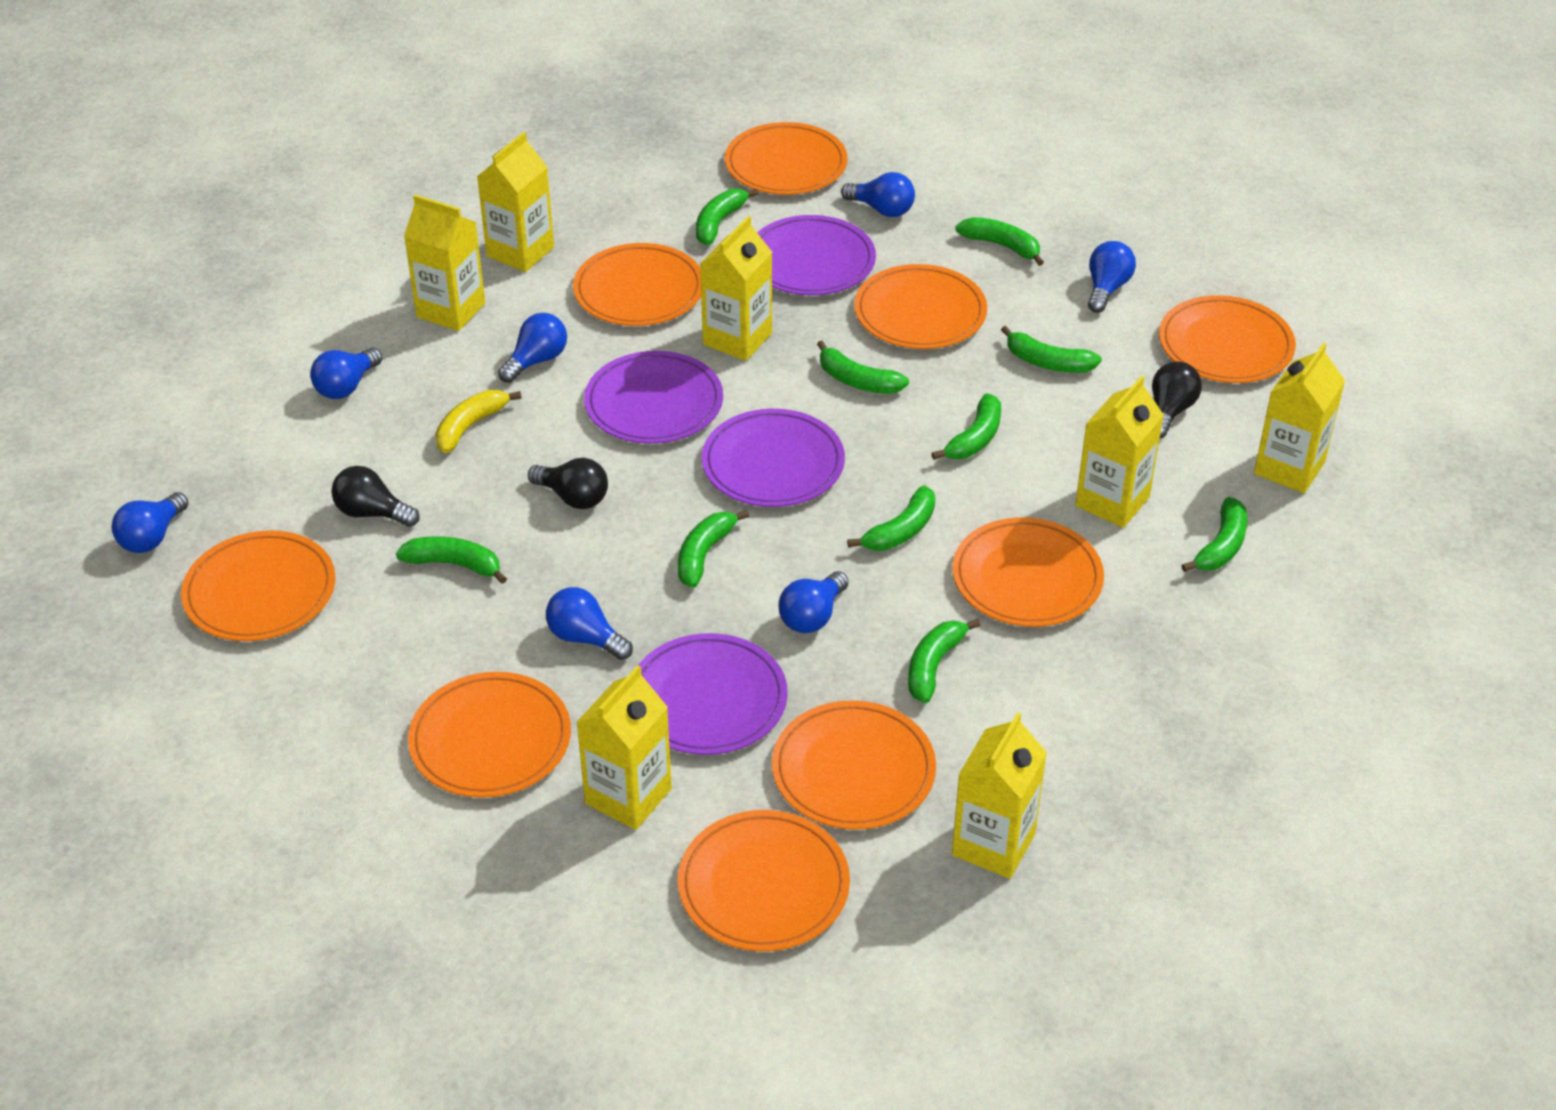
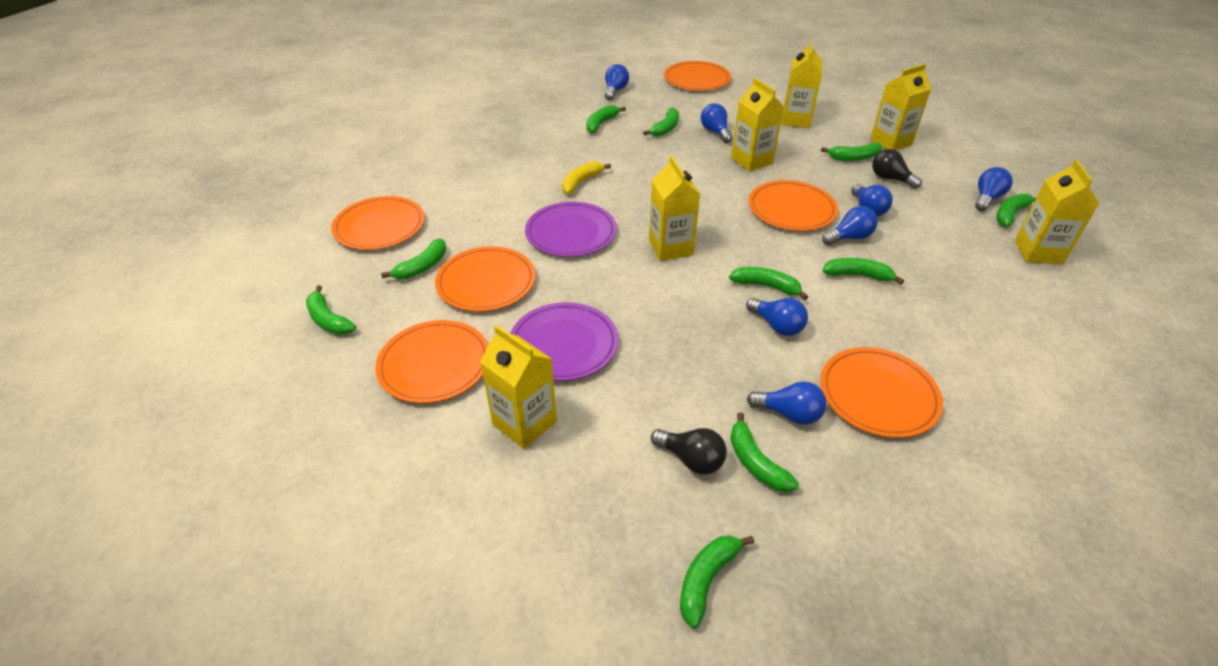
black light bulb: 3 -> 2
orange plate: 9 -> 6
purple plate: 4 -> 2
yellow carton: 7 -> 6

